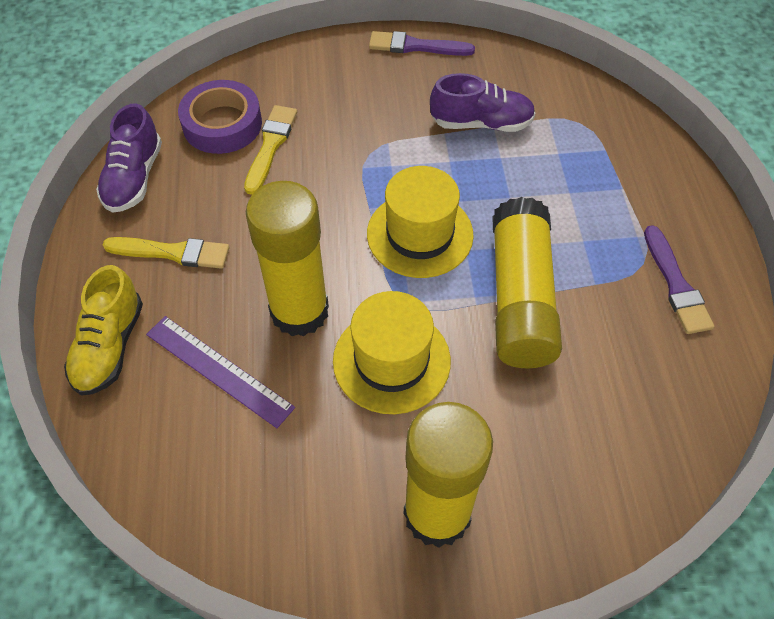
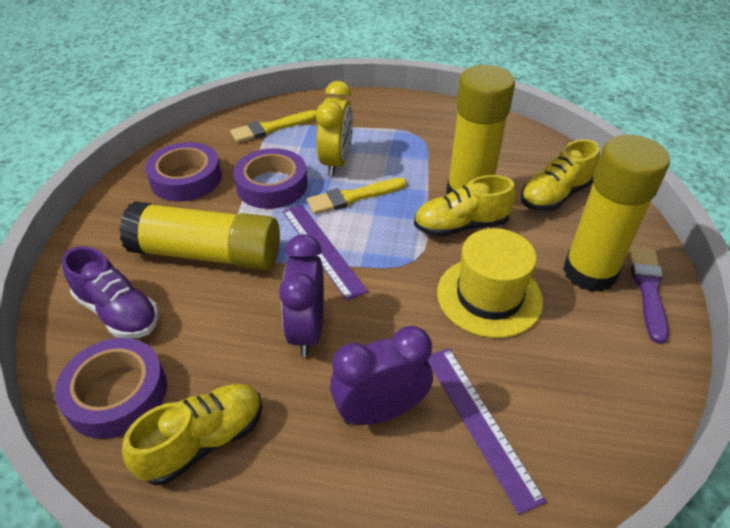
purple brush: 2 -> 1
purple clock: 0 -> 2
purple ruler: 1 -> 2
purple shoe: 2 -> 1
purple tape: 1 -> 3
yellow clock: 0 -> 1
yellow hat: 2 -> 1
yellow shoe: 1 -> 3

